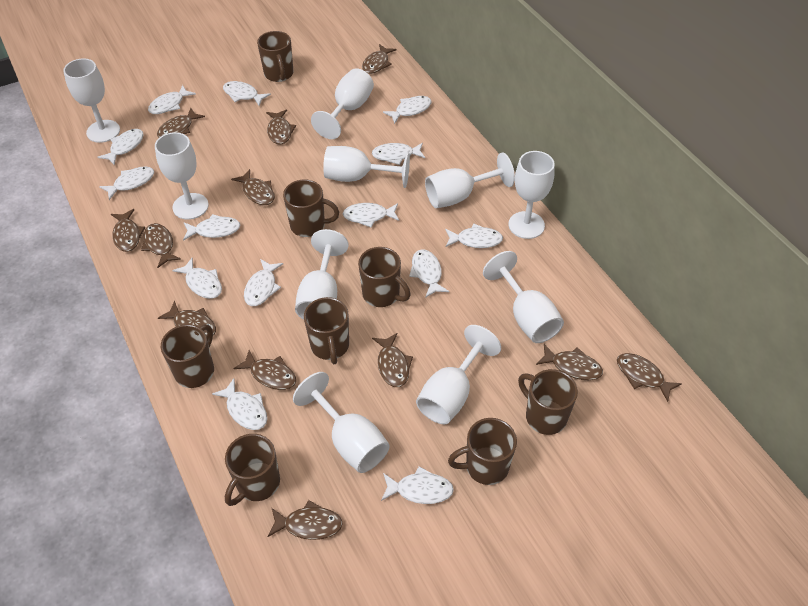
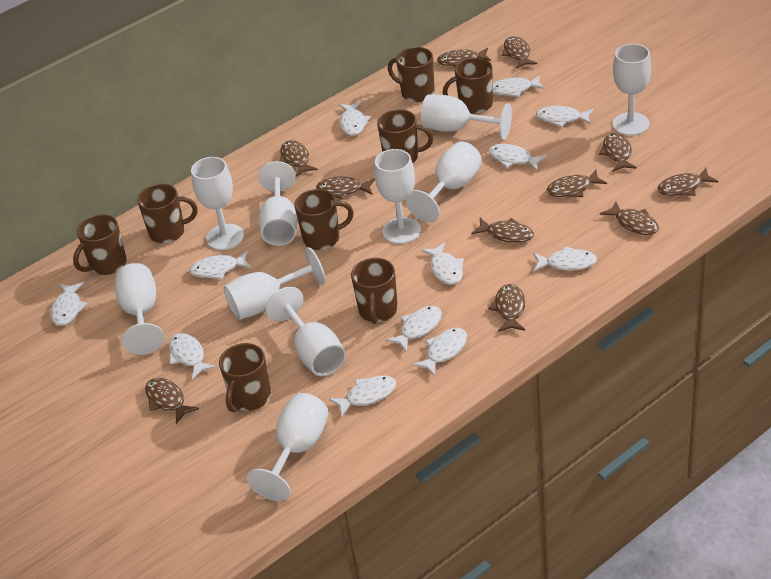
brown fish: 12 -> 11
white fish: 14 -> 12

